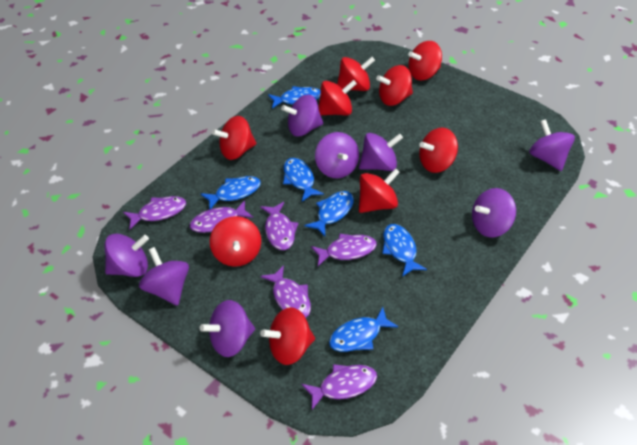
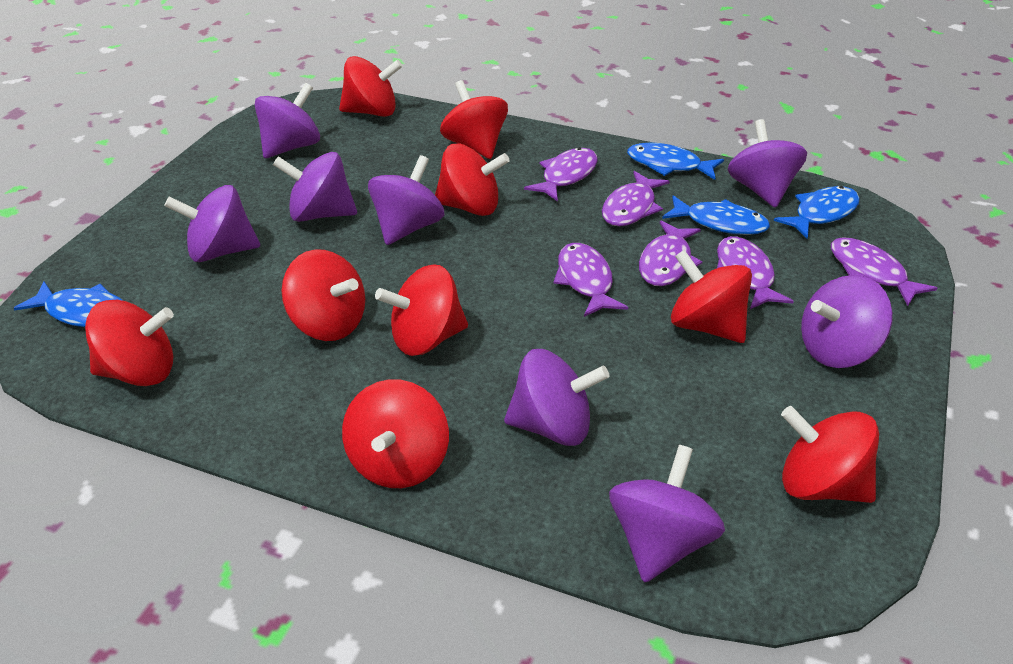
blue fish: 6 -> 4

